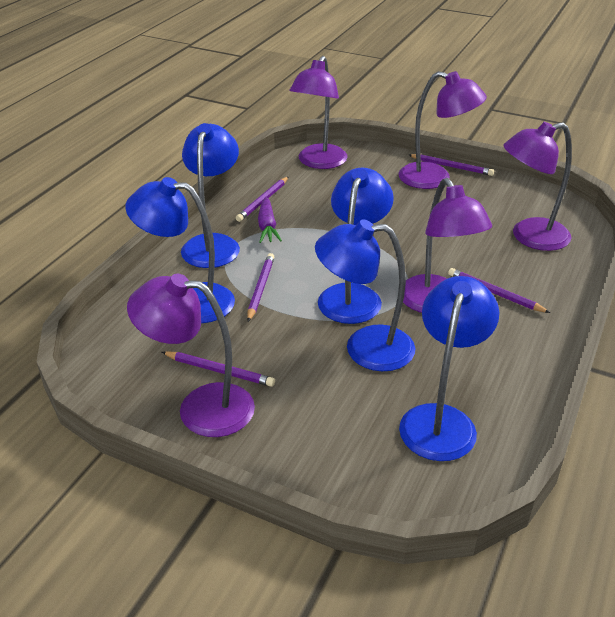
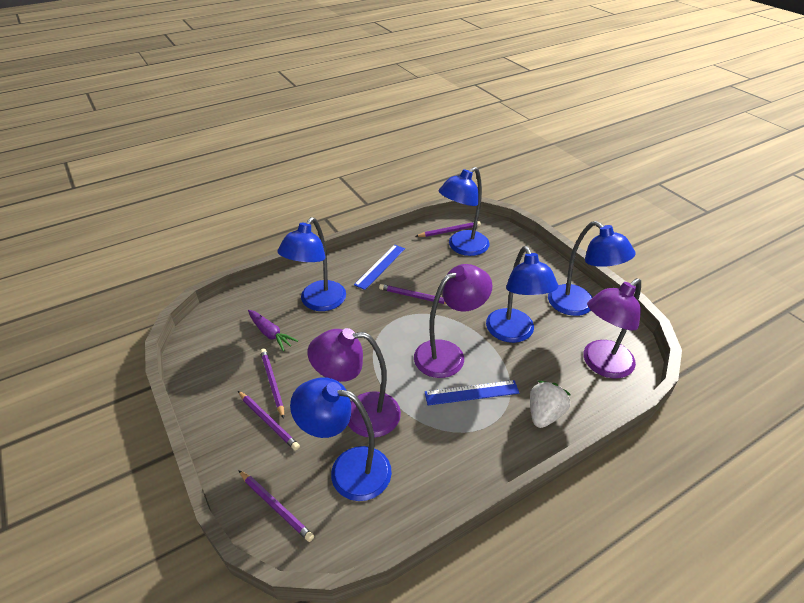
blue ruler: 0 -> 2
purple lamp: 5 -> 3
white strawberry: 0 -> 1

